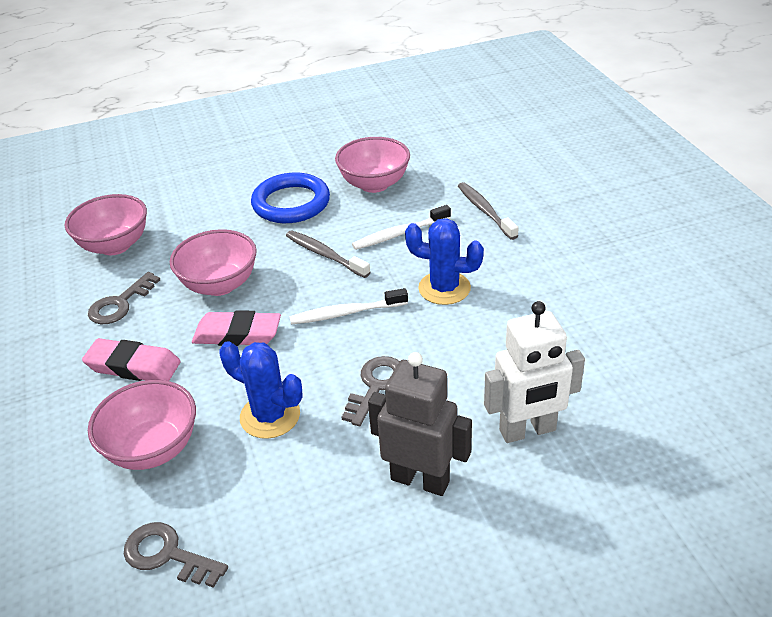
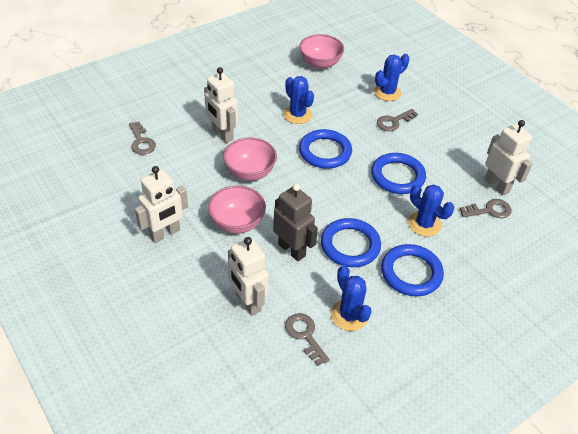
blue cactus: 2 -> 4
blue ring: 1 -> 4
grey key: 3 -> 4
grey toothbrush: 2 -> 0
pink bowl: 4 -> 3
pink eraser: 2 -> 0
white robot: 1 -> 4
white toothbrush: 2 -> 0

